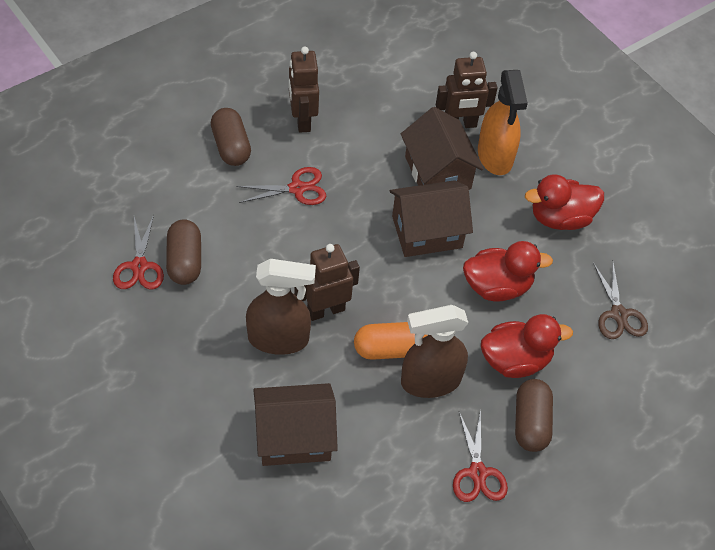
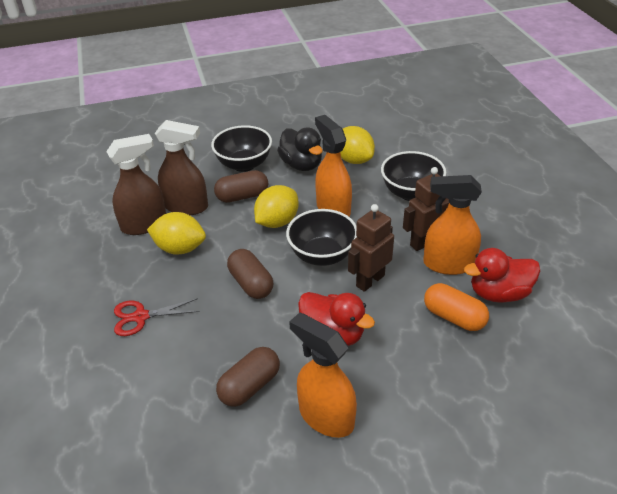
black bowl: 0 -> 3
black duck: 0 -> 1
brown house: 3 -> 0
brown robot: 3 -> 2
brown scissors: 1 -> 0
orange spray bottle: 1 -> 3
red duck: 3 -> 2
red scissors: 3 -> 1
yellow lemon: 0 -> 3

